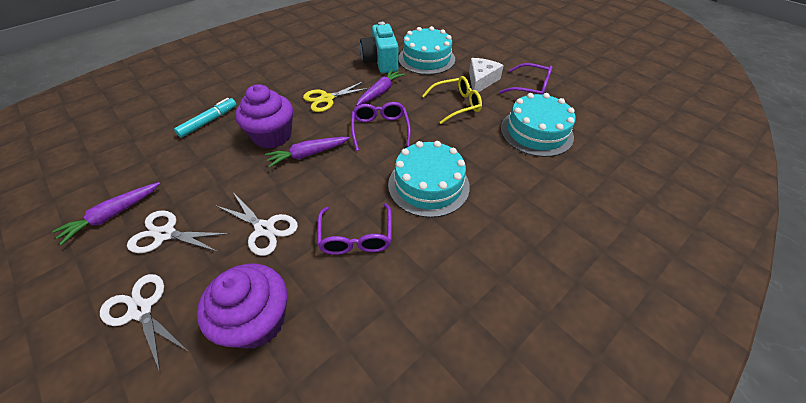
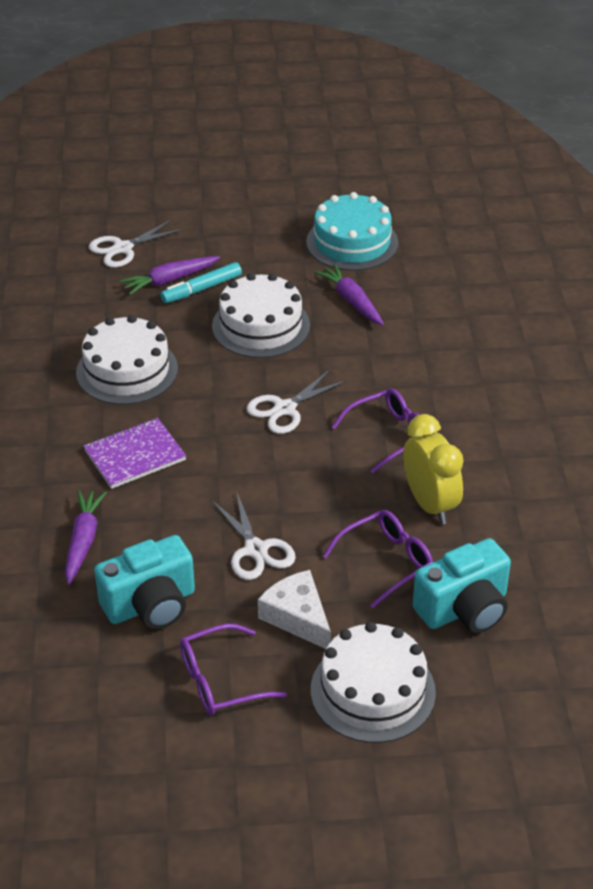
purple cupcake: 2 -> 0
purple notebook: 0 -> 1
turquoise cake: 3 -> 1
turquoise camera: 1 -> 2
white cake: 0 -> 3
yellow clock: 0 -> 1
yellow glasses: 1 -> 0
yellow scissors: 1 -> 0

